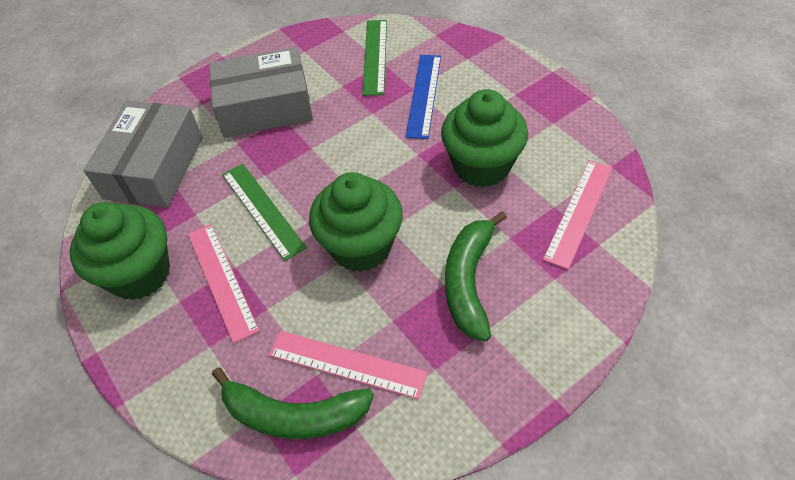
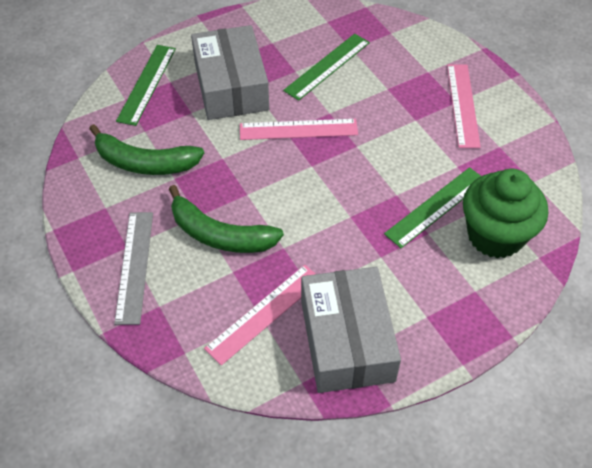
blue ruler: 1 -> 0
green cupcake: 3 -> 1
green ruler: 2 -> 3
grey ruler: 0 -> 1

